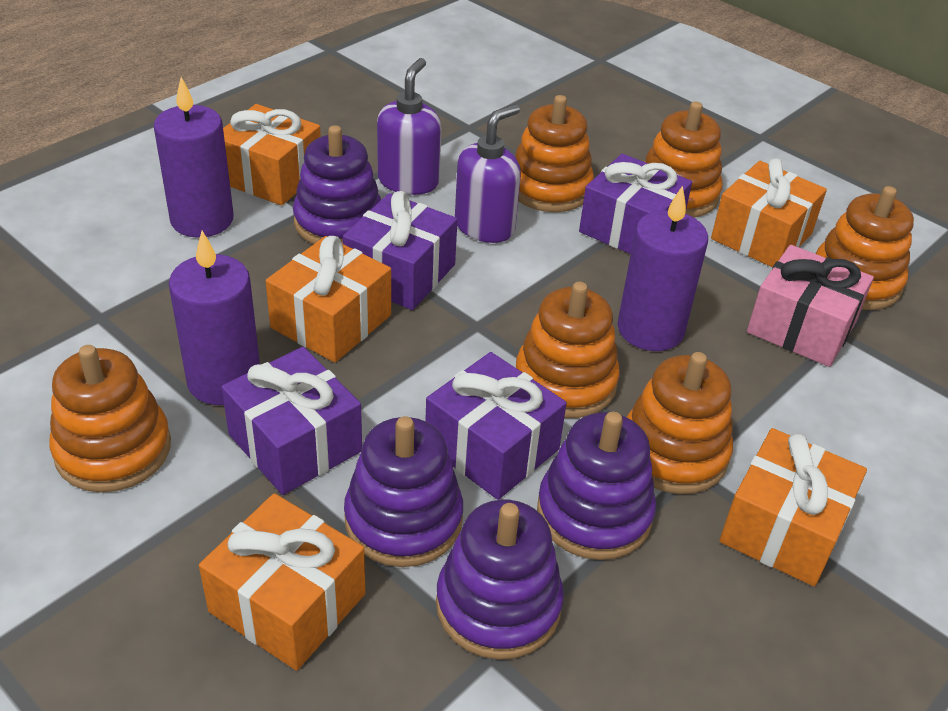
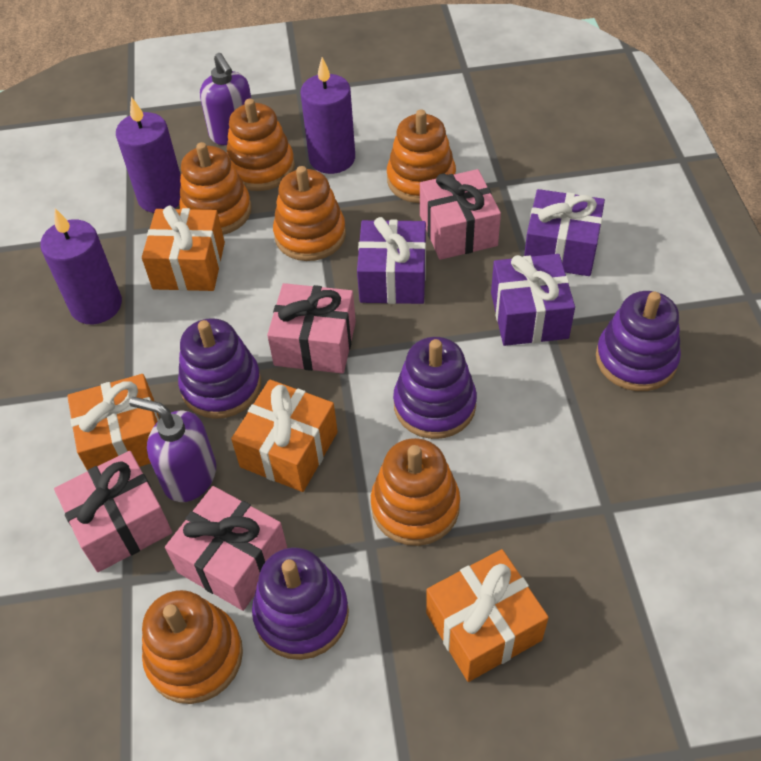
orange gift: 5 -> 4
pink gift: 1 -> 4
purple gift: 4 -> 3

